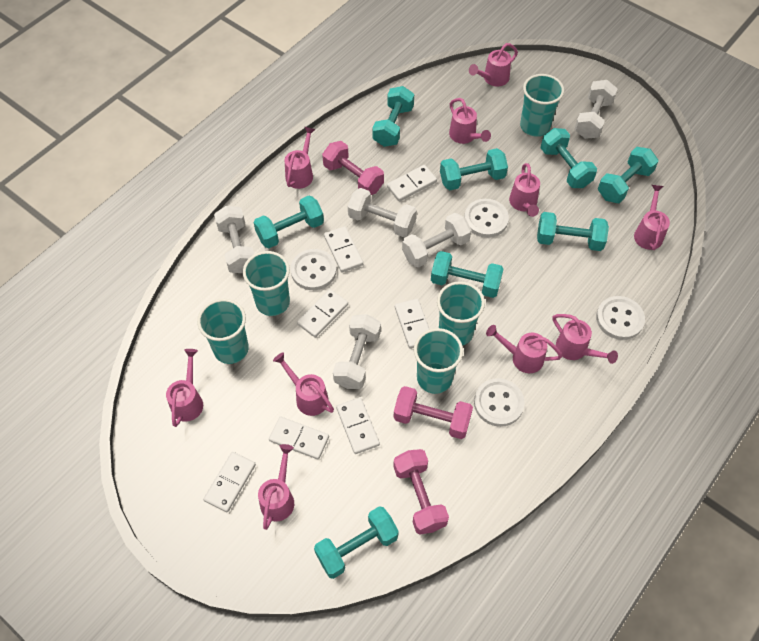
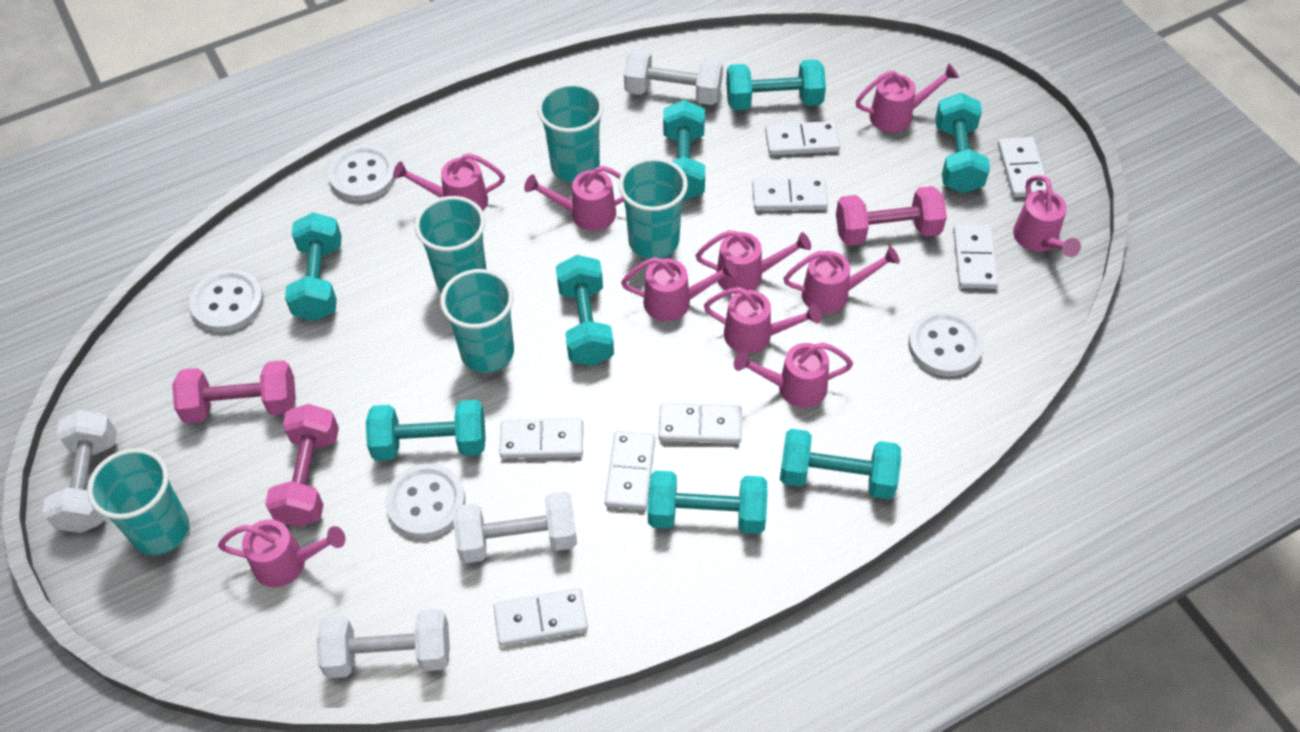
white domino: 7 -> 8
white dumbbell: 5 -> 4

